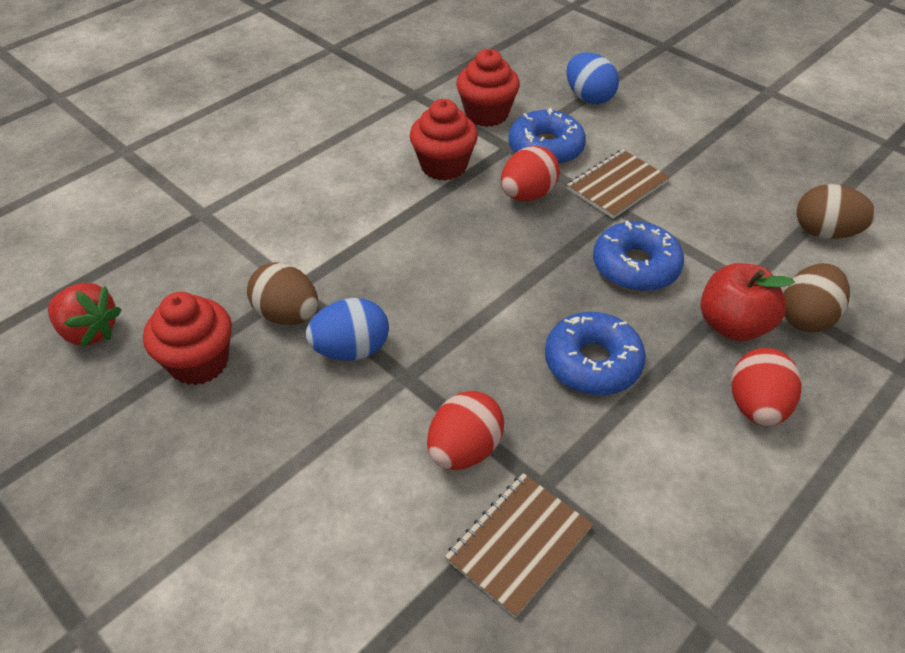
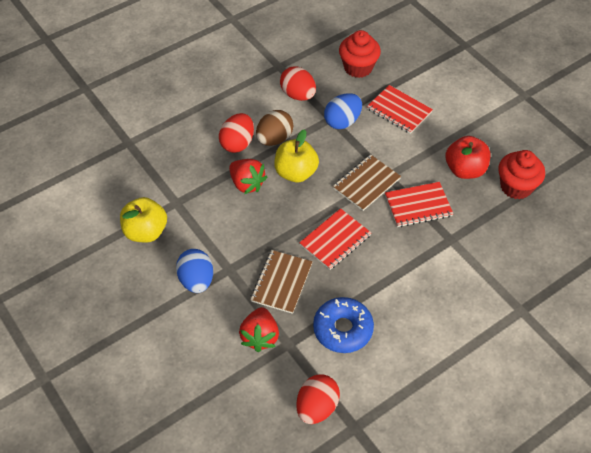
blue donut: 3 -> 1
brown egg: 3 -> 1
red cupcake: 3 -> 2
red notebook: 0 -> 3
red strawberry: 1 -> 2
yellow apple: 0 -> 2

